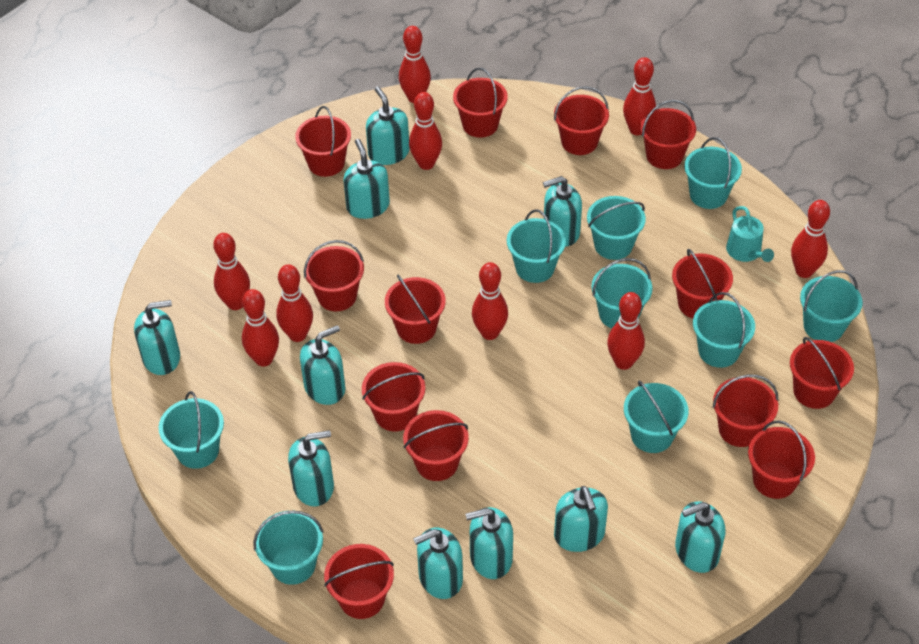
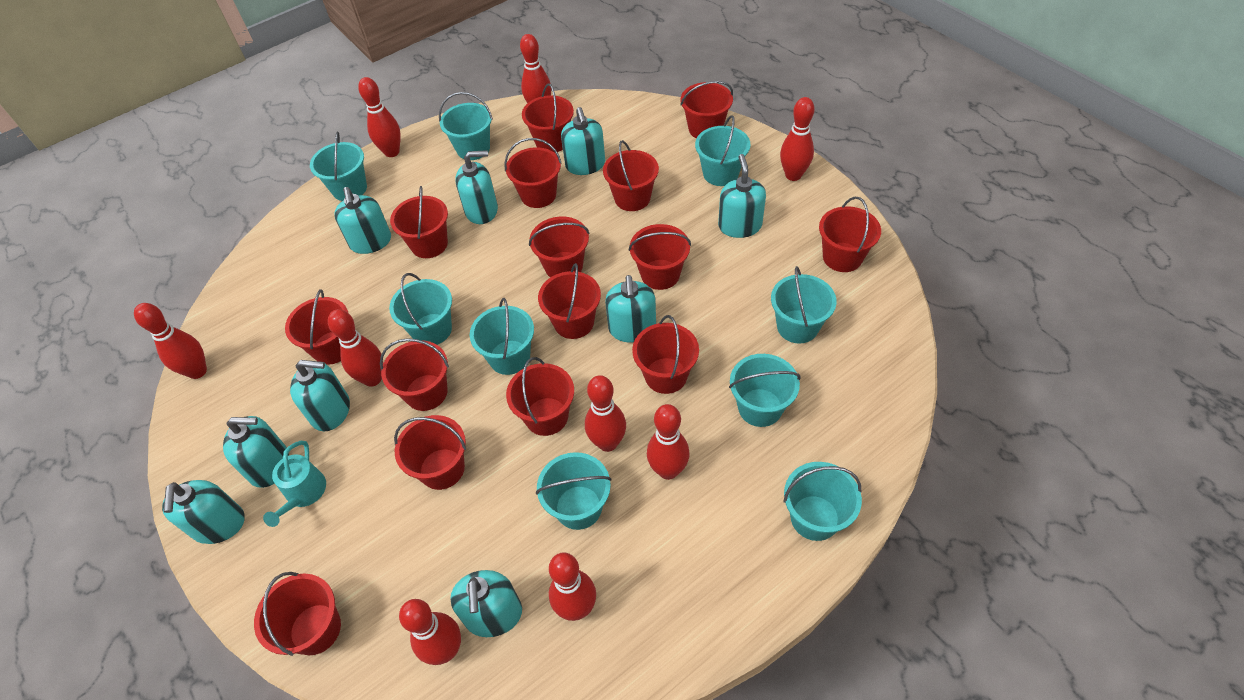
red bucket: 13 -> 15
turquoise soap dispenser: 10 -> 9

